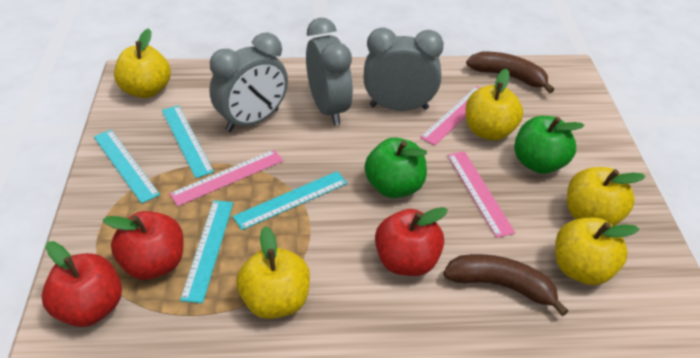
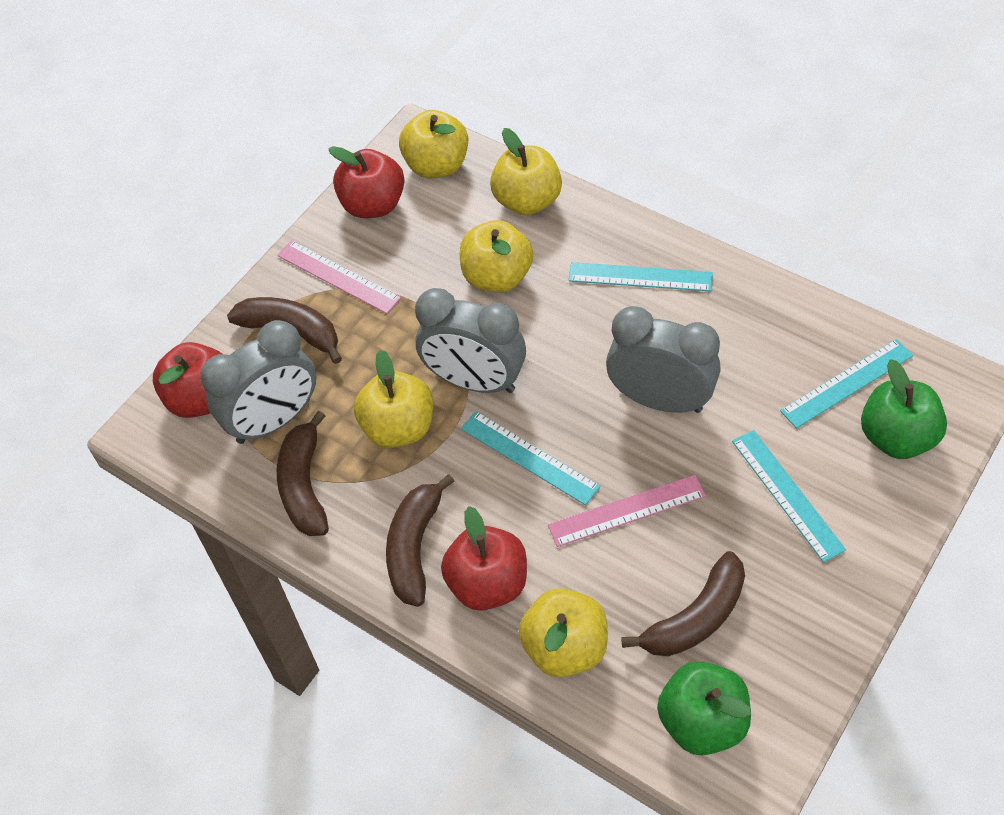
brown banana: 2 -> 4
pink ruler: 3 -> 2

